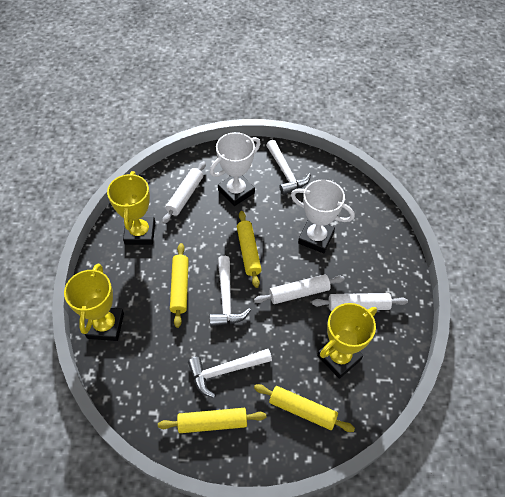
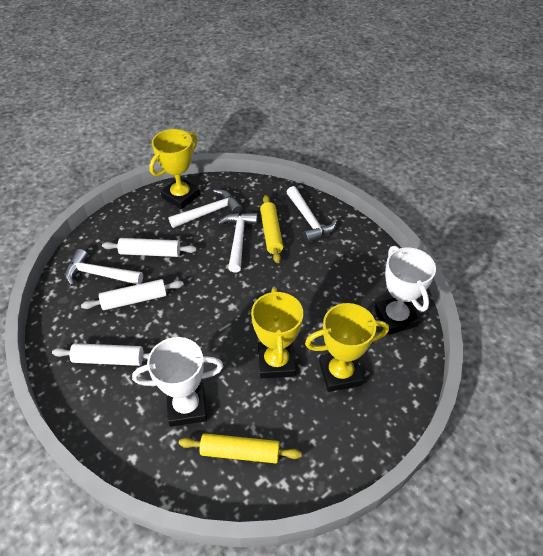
white hammer: 3 -> 4
yellow rolling pin: 4 -> 2

